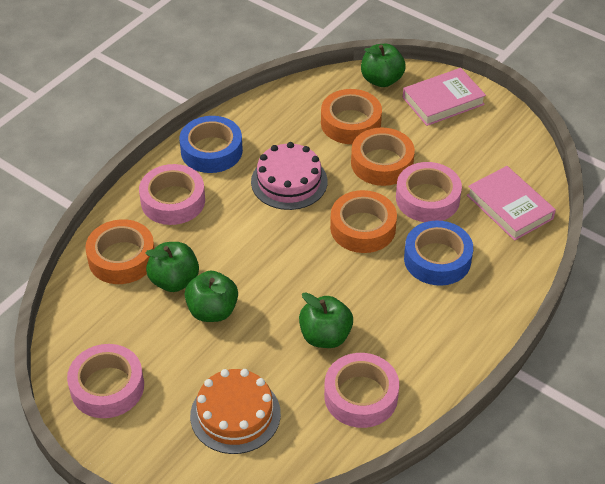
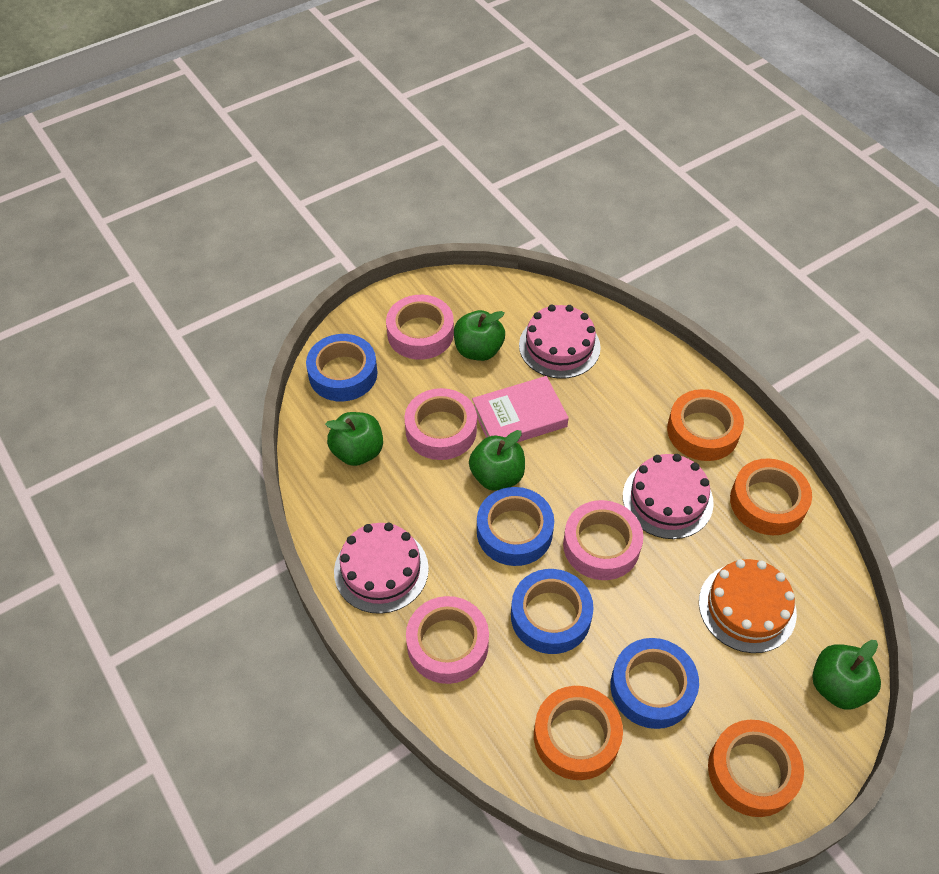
blue tape: 2 -> 4
pink book: 2 -> 1
pink cake: 1 -> 3

